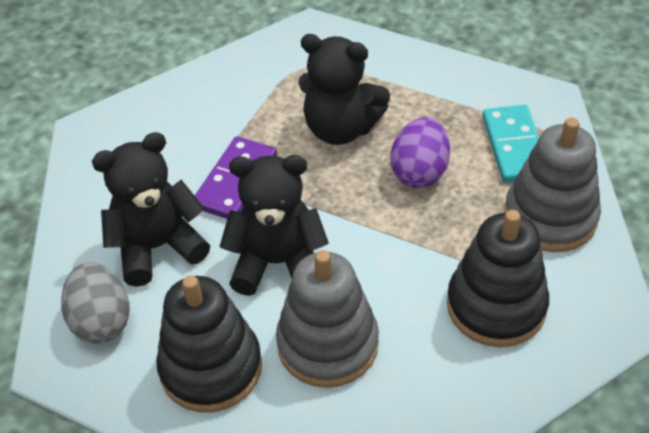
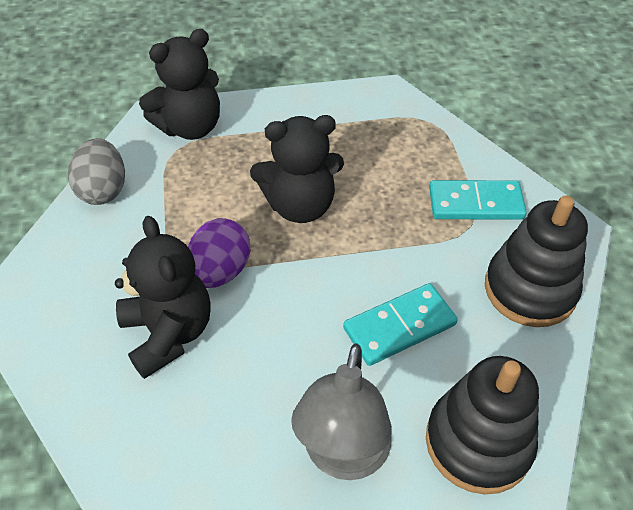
grey lamp: 0 -> 1
grey stacking toy: 2 -> 0
purple domino: 1 -> 0
turquoise domino: 1 -> 2

